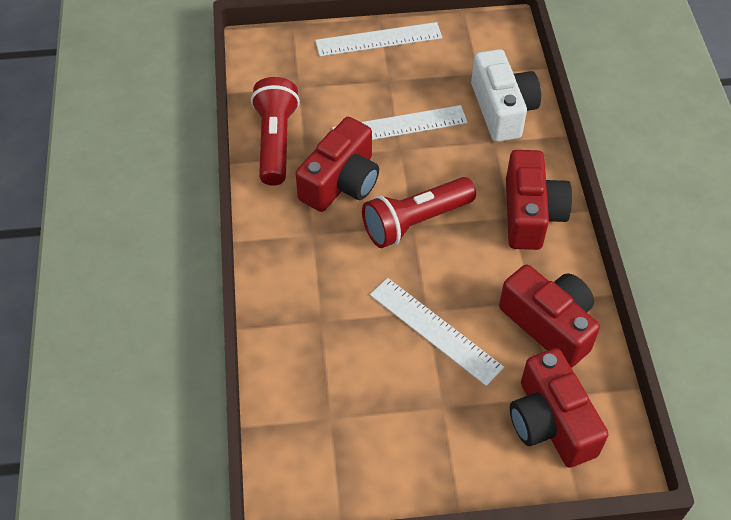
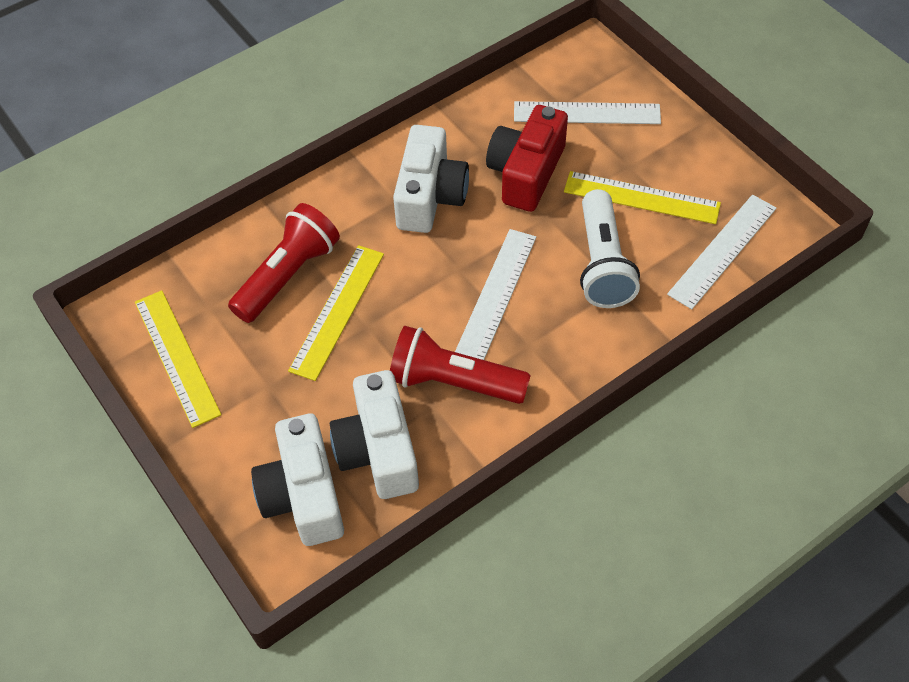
red camera: 4 -> 1
white camera: 1 -> 3
white flashlight: 0 -> 1
yellow ruler: 0 -> 3

